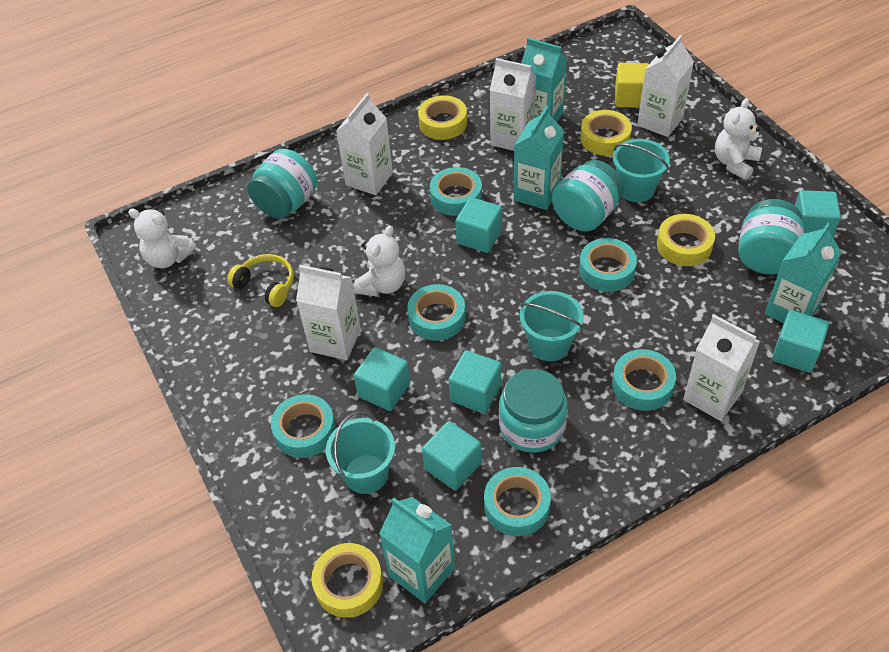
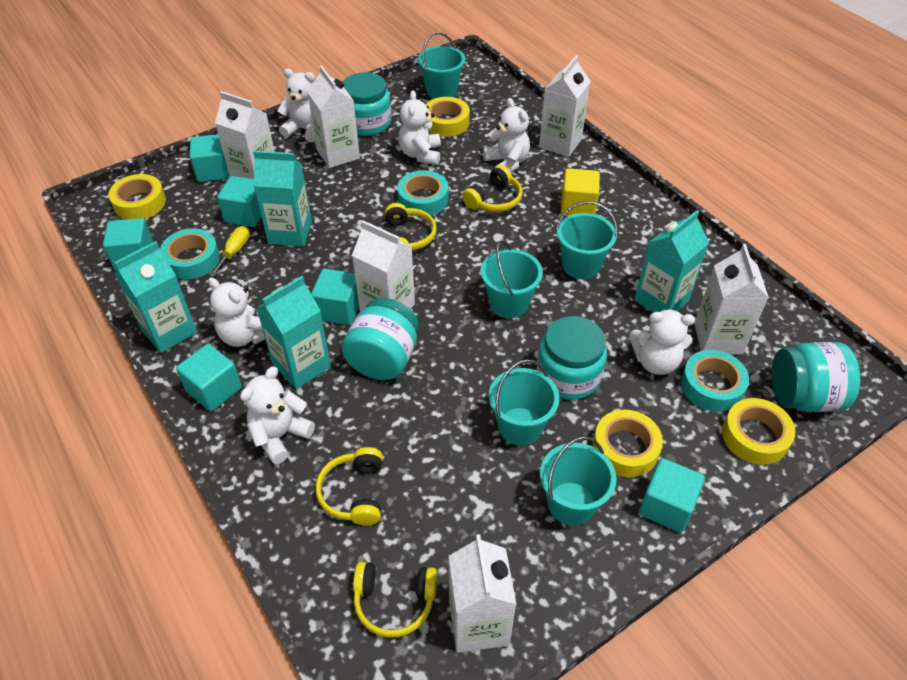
turquoise bucket: 3 -> 5
turquoise tape: 6 -> 3
white carton: 5 -> 6
white teddy bear: 3 -> 6
yellow headphones: 1 -> 4
yellow screwdriver: 0 -> 1

